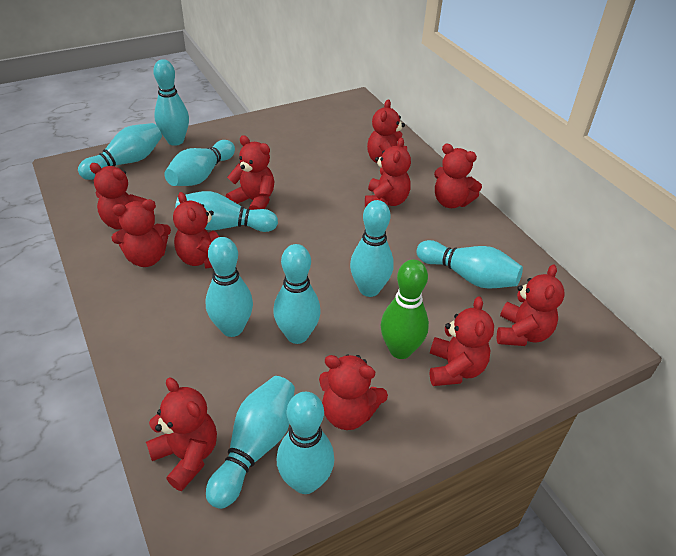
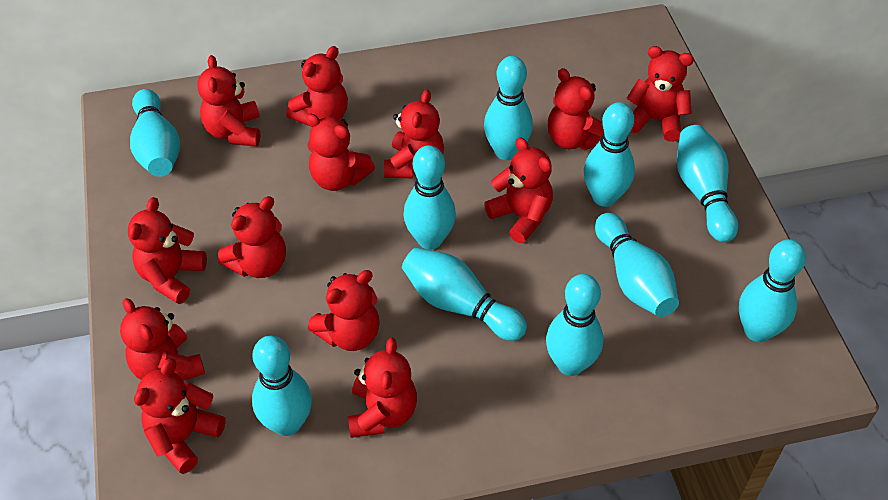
green bowling pin: 1 -> 0
red teddy bear: 11 -> 13

